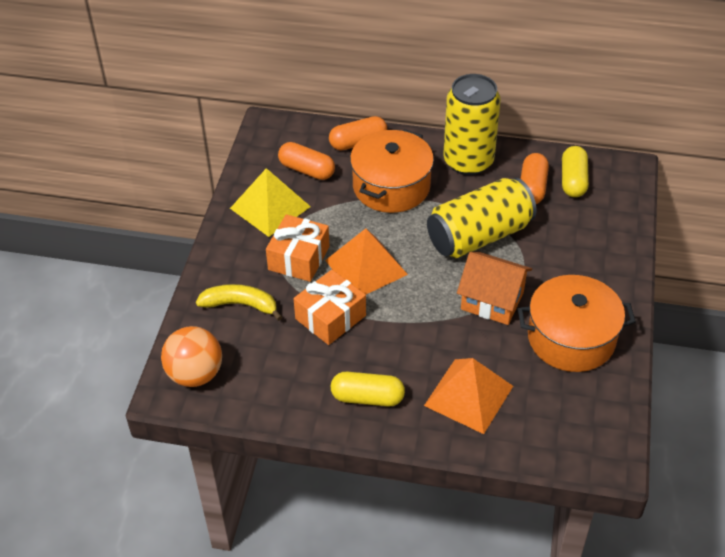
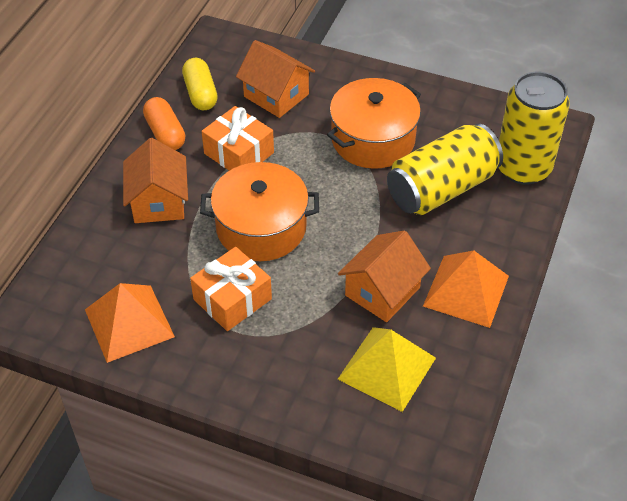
orange ball: 1 -> 0
orange capsule: 3 -> 1
orange house: 1 -> 3
yellow banana: 1 -> 0
yellow capsule: 2 -> 1

